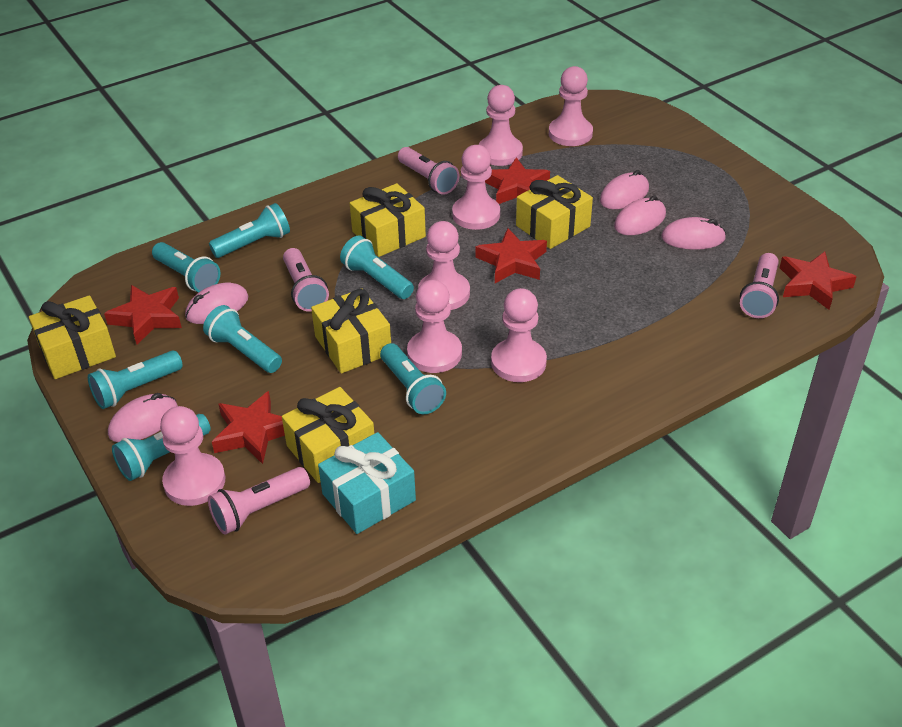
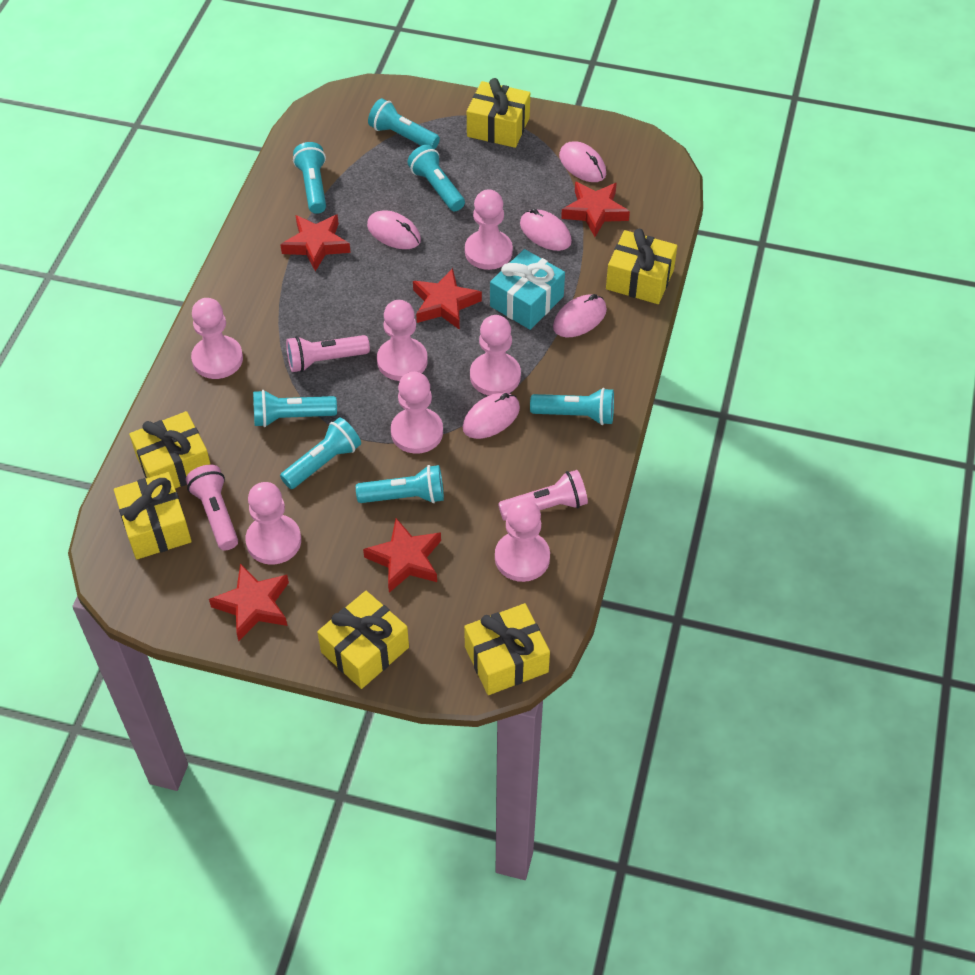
pink flashlight: 4 -> 3
yellow gift: 5 -> 6

